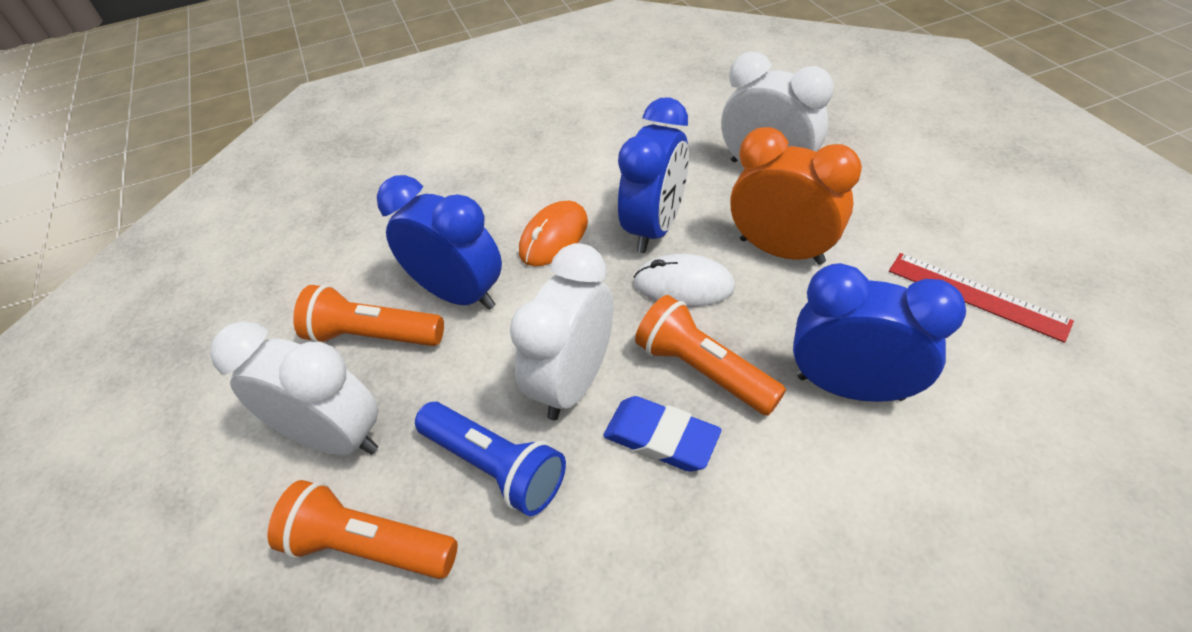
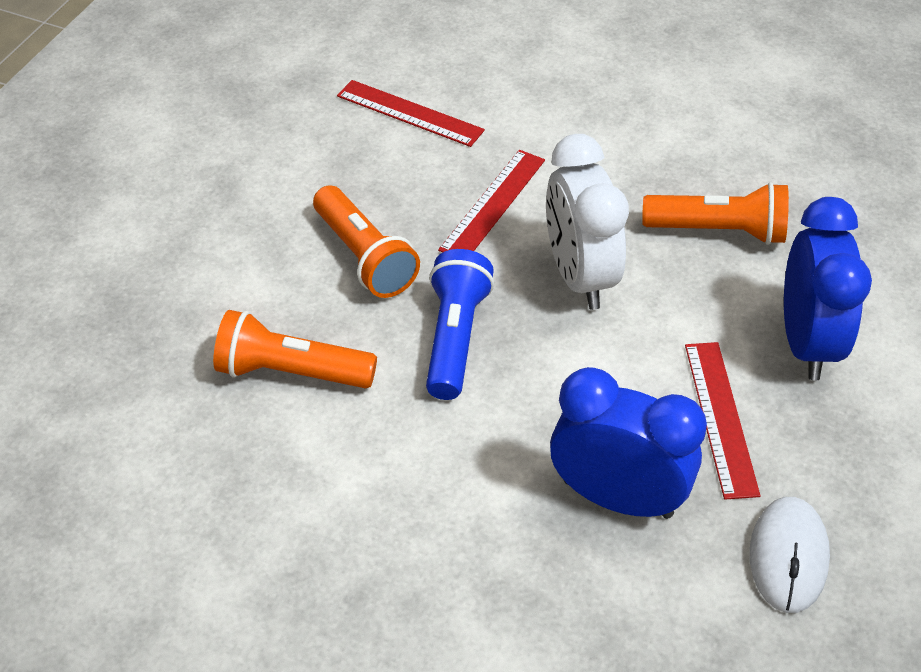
blue clock: 3 -> 2
blue eraser: 1 -> 0
orange clock: 1 -> 0
orange mouse: 1 -> 0
red ruler: 1 -> 3
white clock: 3 -> 1

